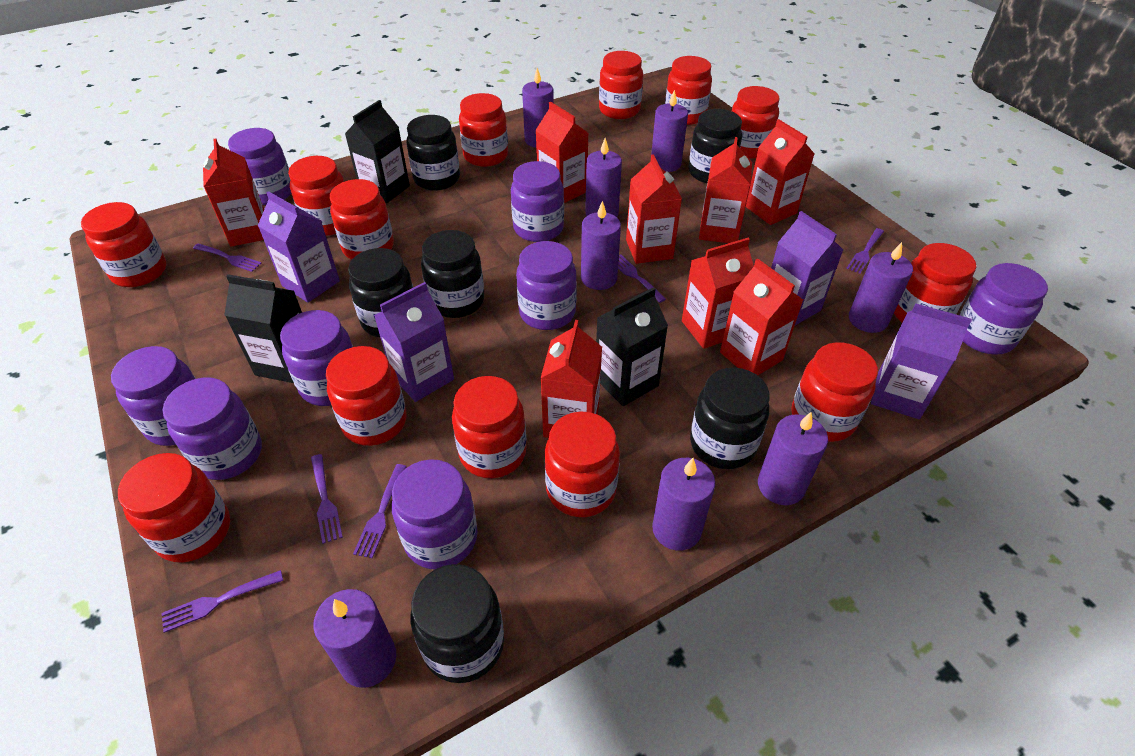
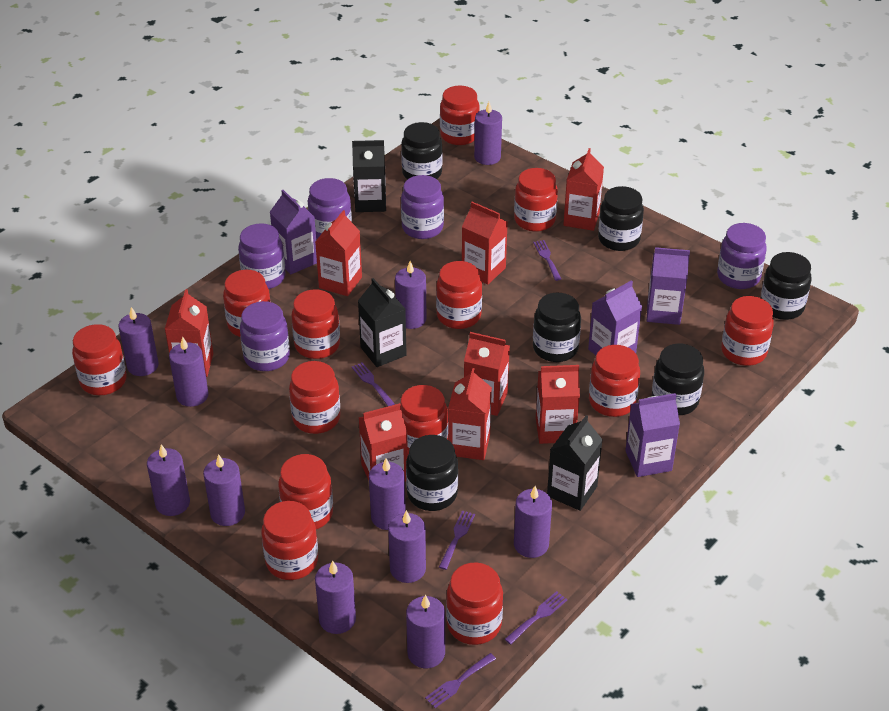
purple candle: 8 -> 11
purple fork: 6 -> 5
purple jar: 8 -> 5

